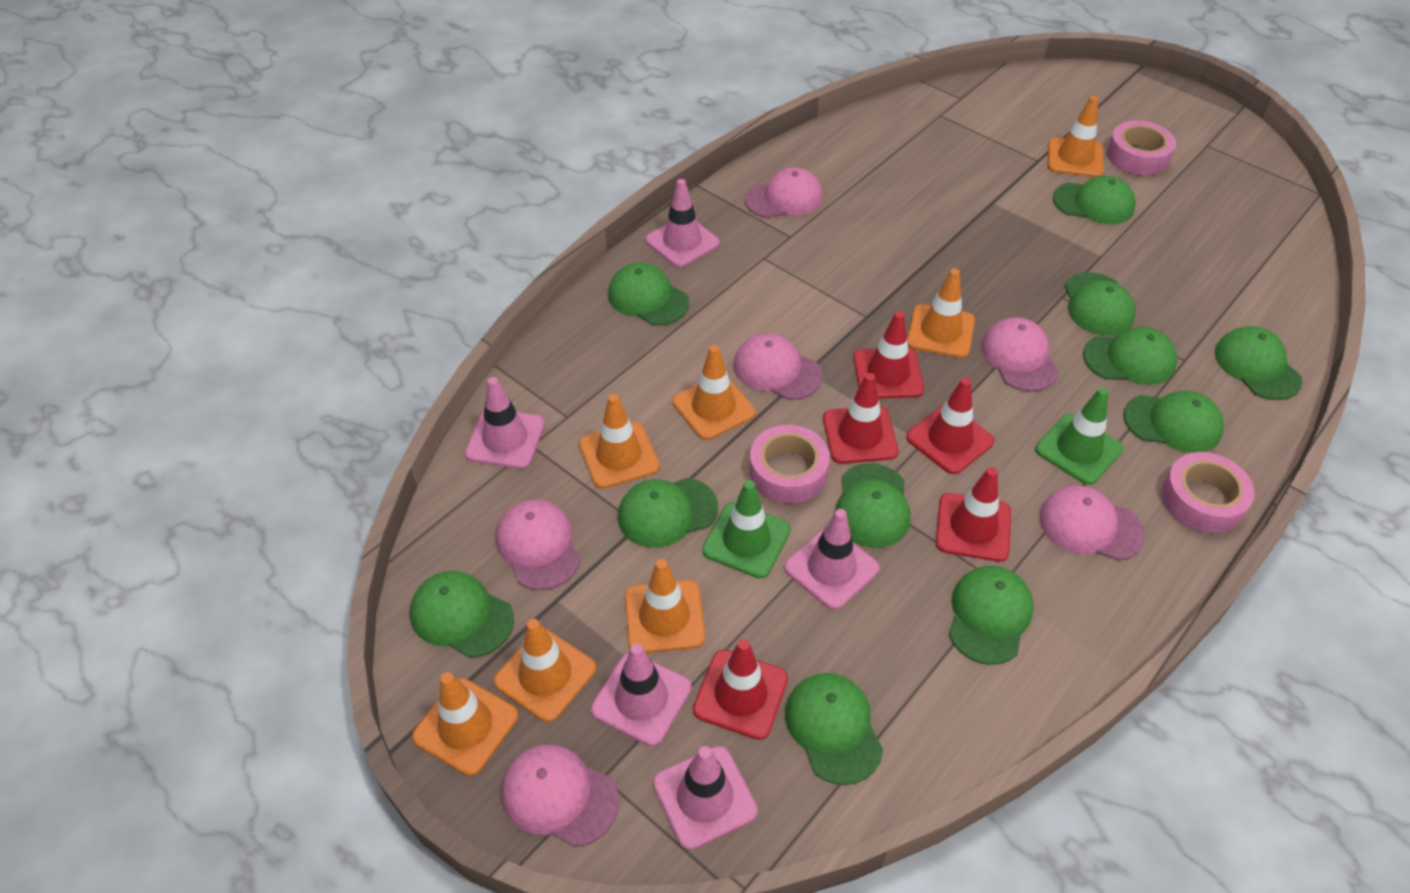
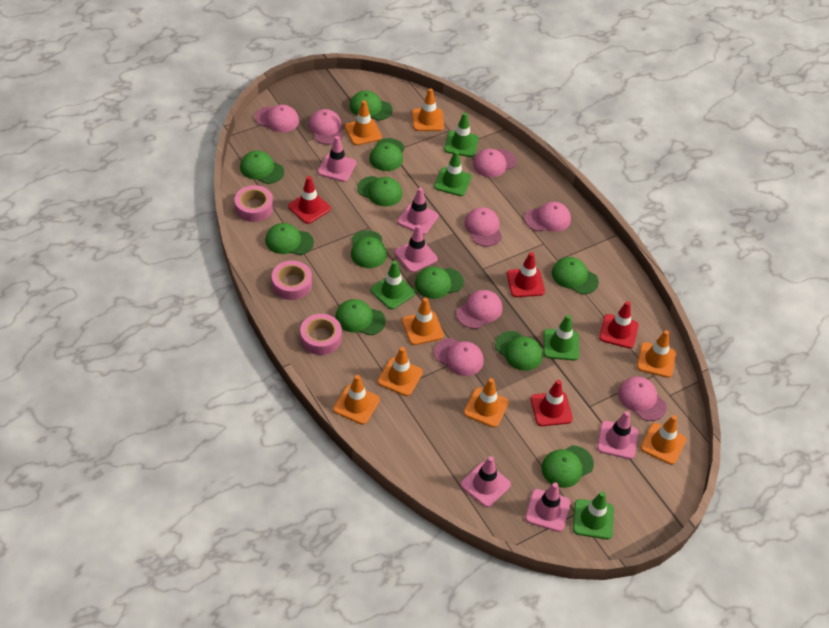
green traffic cone: 2 -> 5
orange traffic cone: 7 -> 8
pink cap: 6 -> 8
pink traffic cone: 5 -> 6
red traffic cone: 5 -> 4

